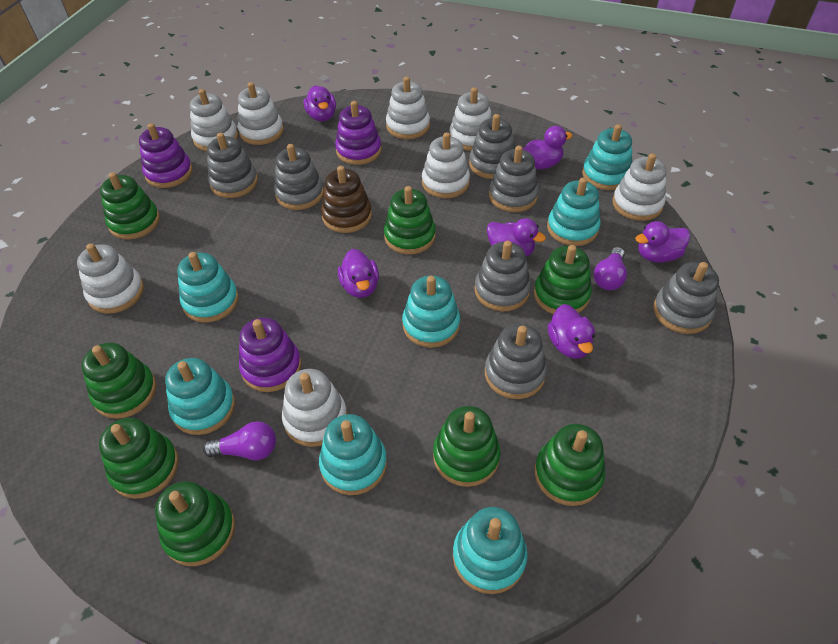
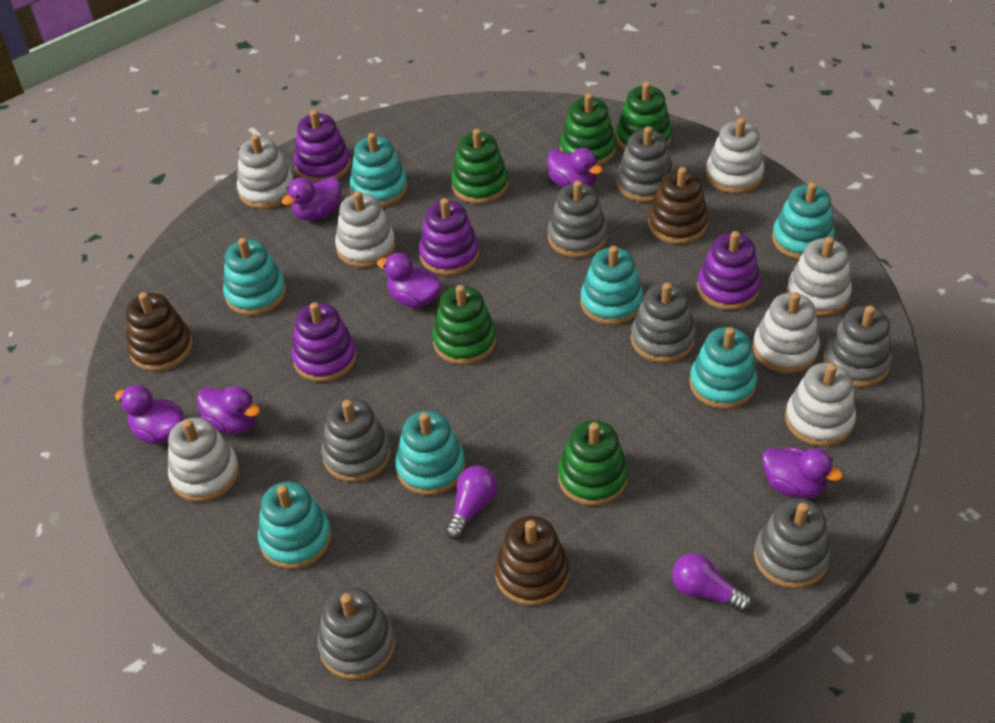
brown stacking toy: 1 -> 3
green stacking toy: 8 -> 5
purple stacking toy: 3 -> 4
white stacking toy: 8 -> 7

